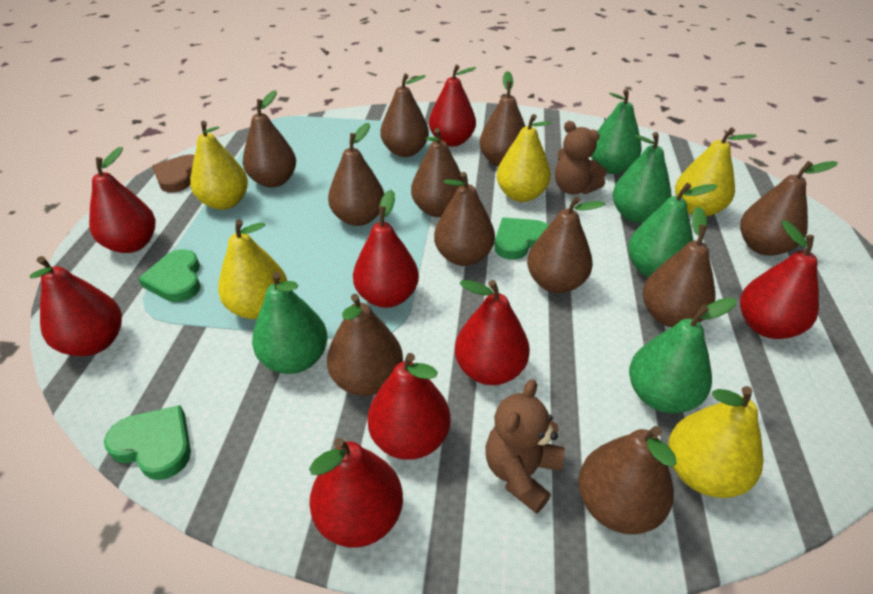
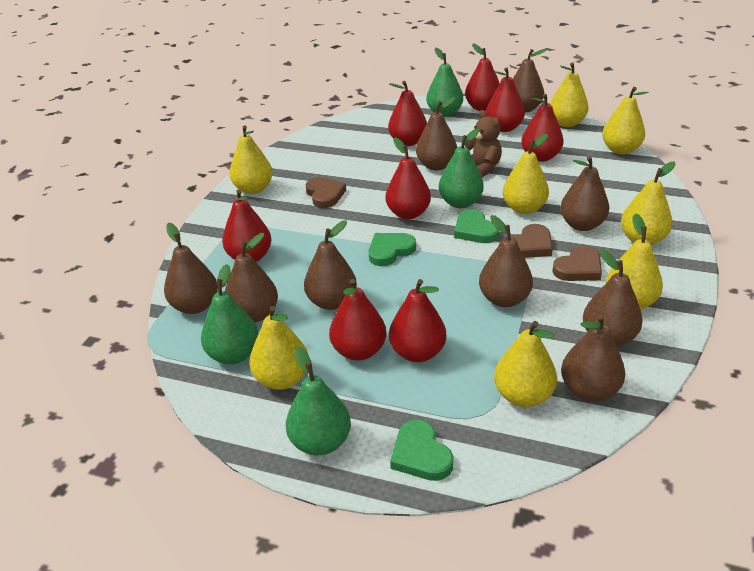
brown heart: 1 -> 3
brown pear: 11 -> 9
brown teddy bear: 2 -> 1
green pear: 5 -> 4
yellow pear: 5 -> 8

